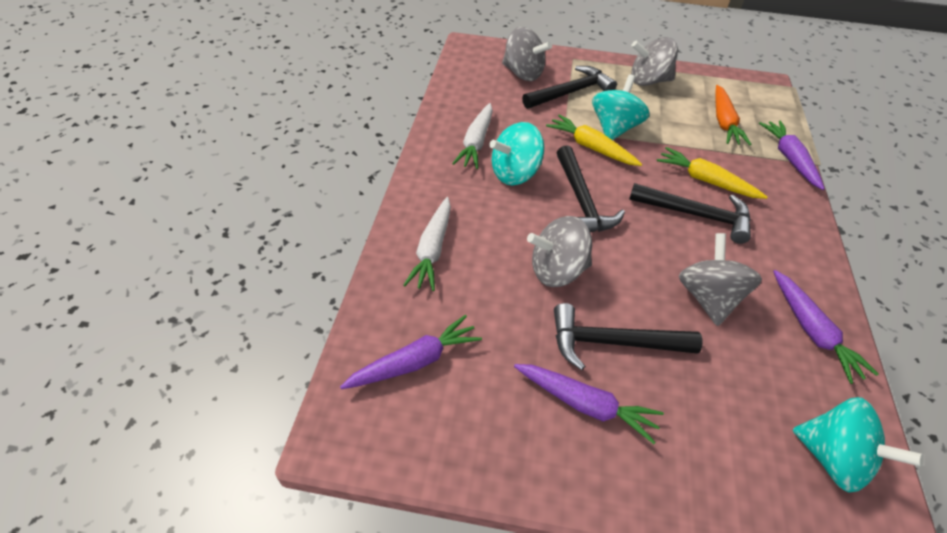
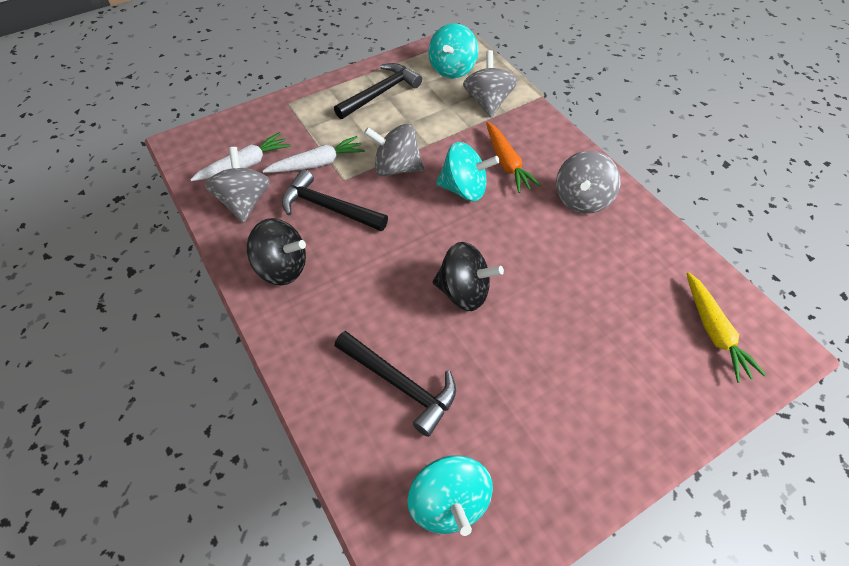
black hammer: 4 -> 3
black spinning top: 0 -> 2
purple carrot: 4 -> 0
yellow carrot: 2 -> 1

